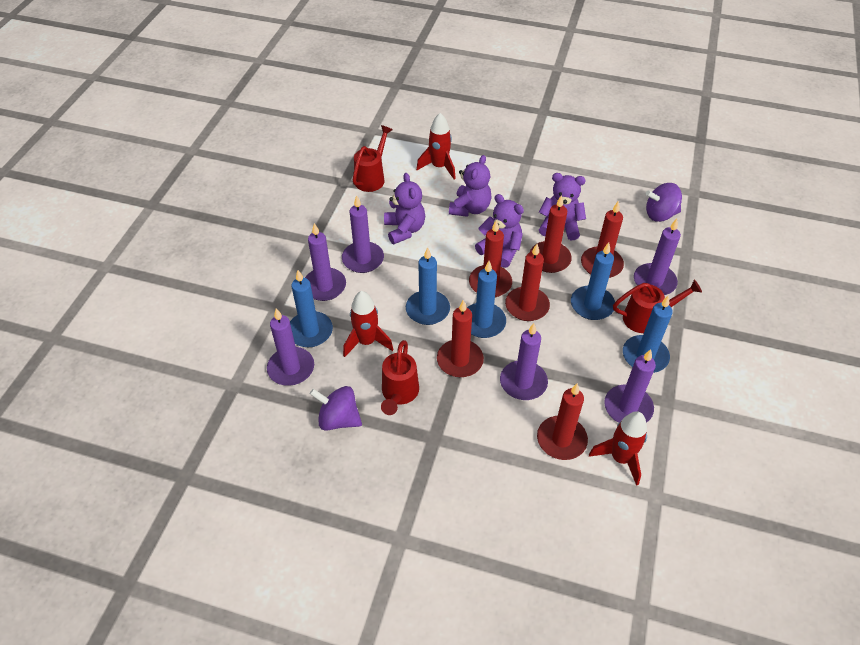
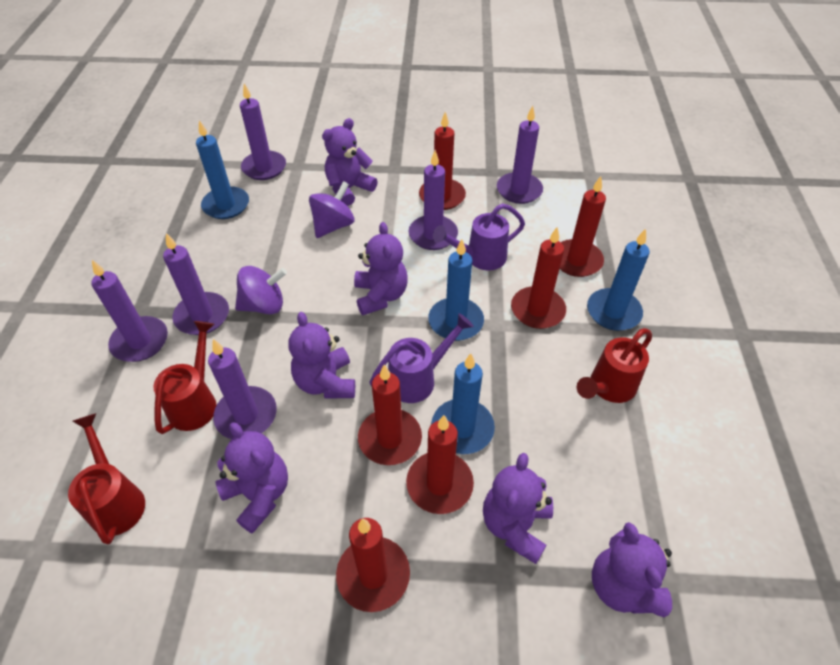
blue candle: 5 -> 4
purple teddy bear: 4 -> 6
purple watering can: 0 -> 2
red rocket: 3 -> 0

